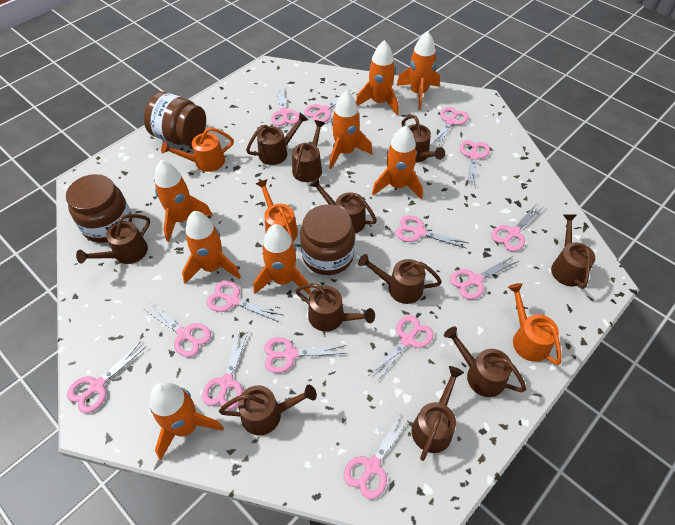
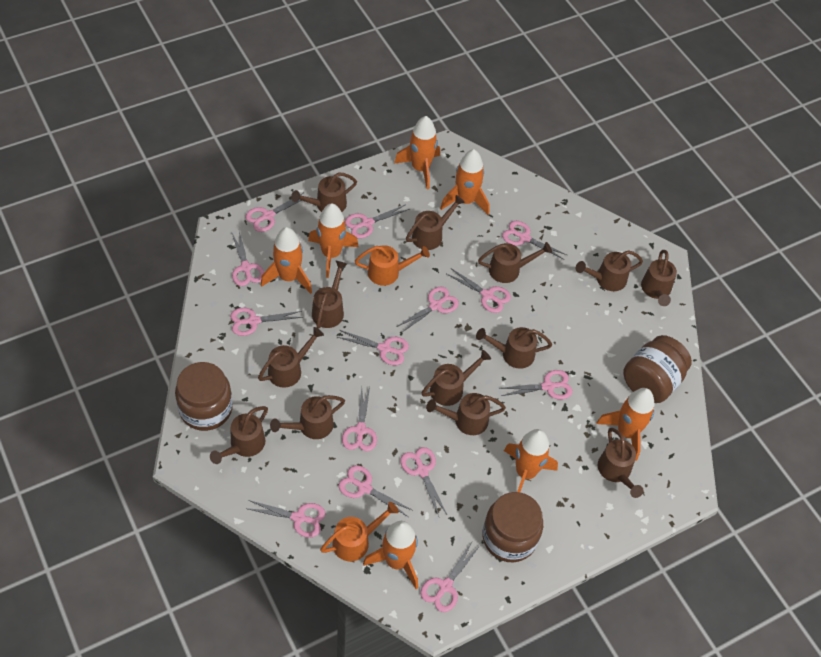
brown watering can: 11 -> 13
orange rocket: 8 -> 7
orange watering can: 3 -> 2

